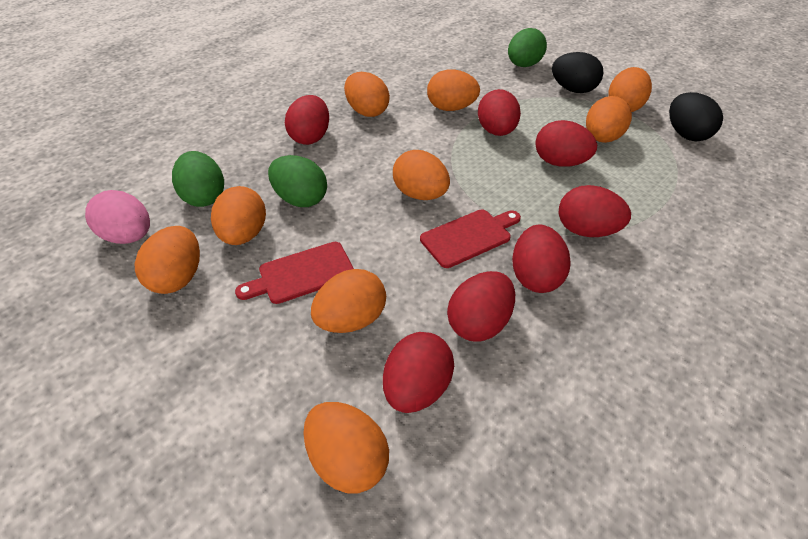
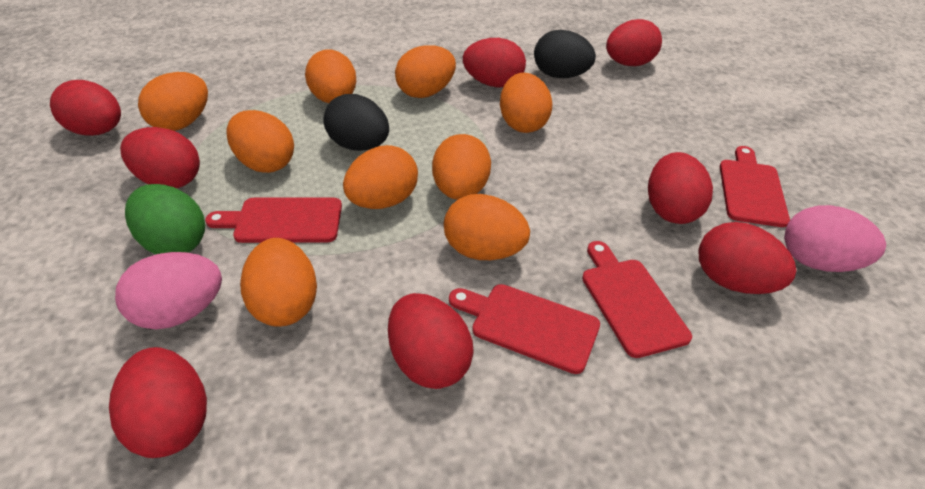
green egg: 3 -> 1
pink egg: 1 -> 2
red cutting board: 2 -> 4
red egg: 7 -> 8

